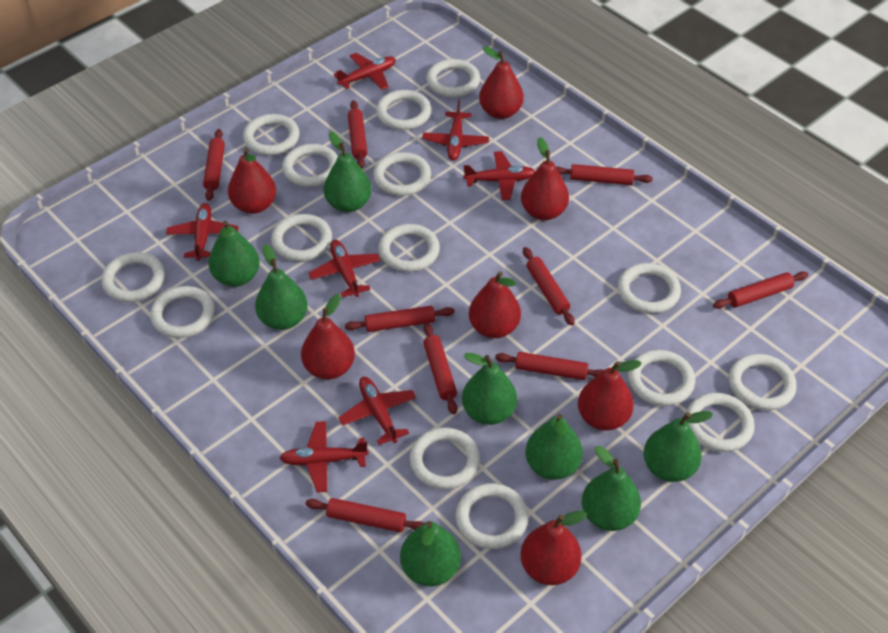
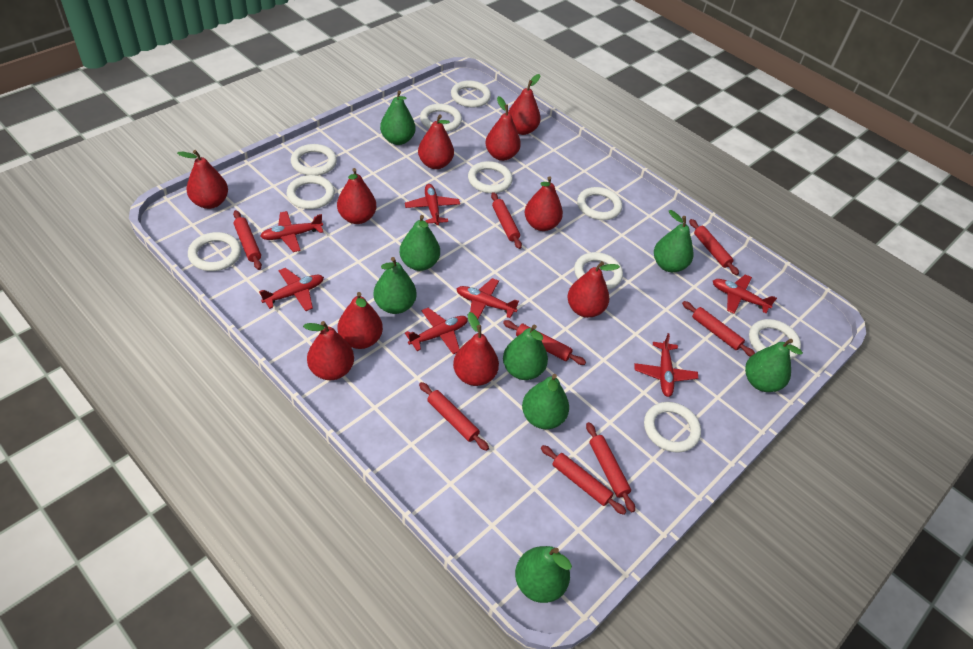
red pear: 7 -> 10
red rolling pin: 9 -> 8
white ring: 15 -> 10

